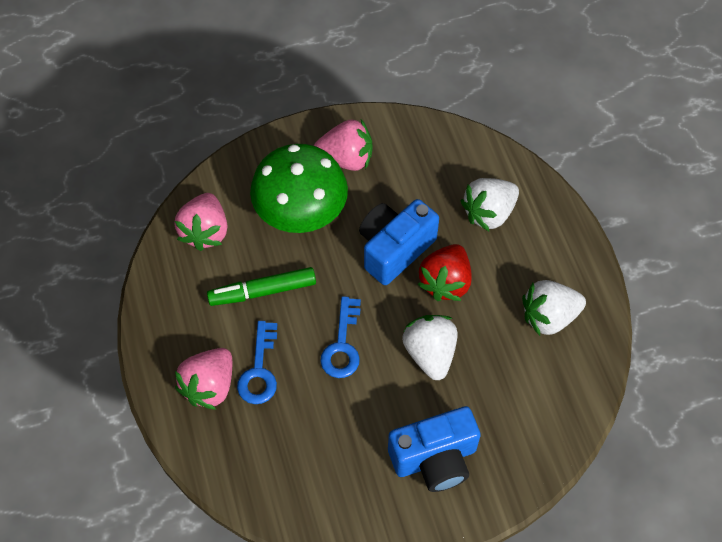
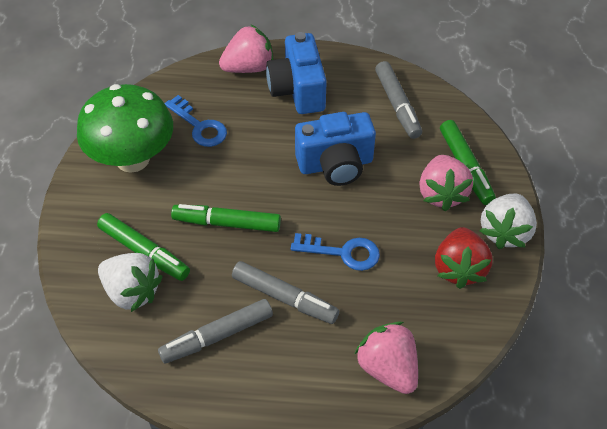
green marker: 1 -> 3
grey marker: 0 -> 3
white strawberry: 3 -> 2

